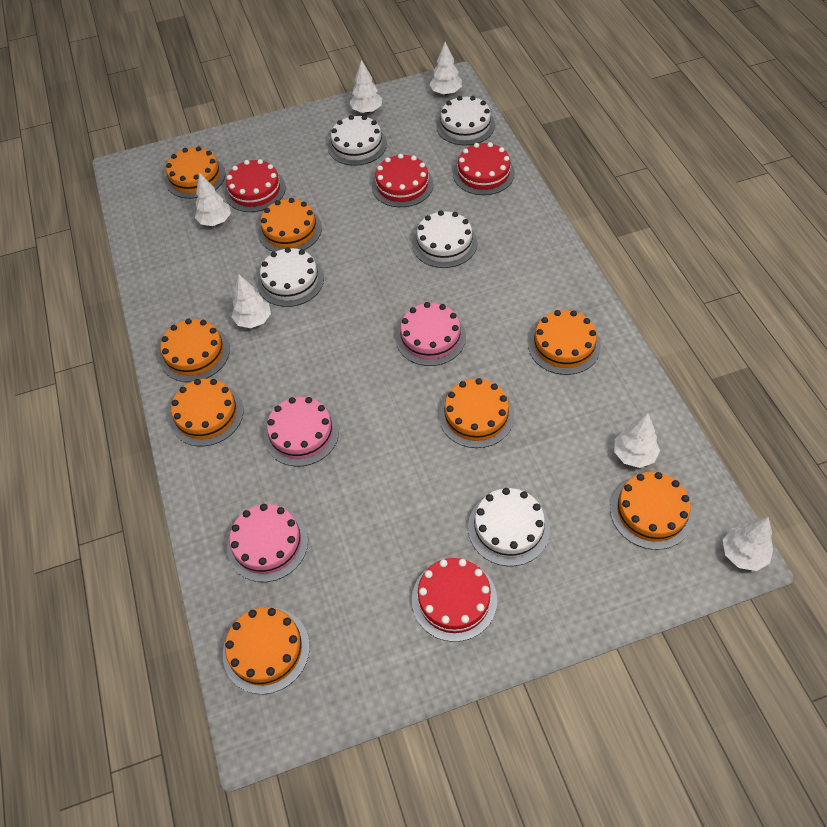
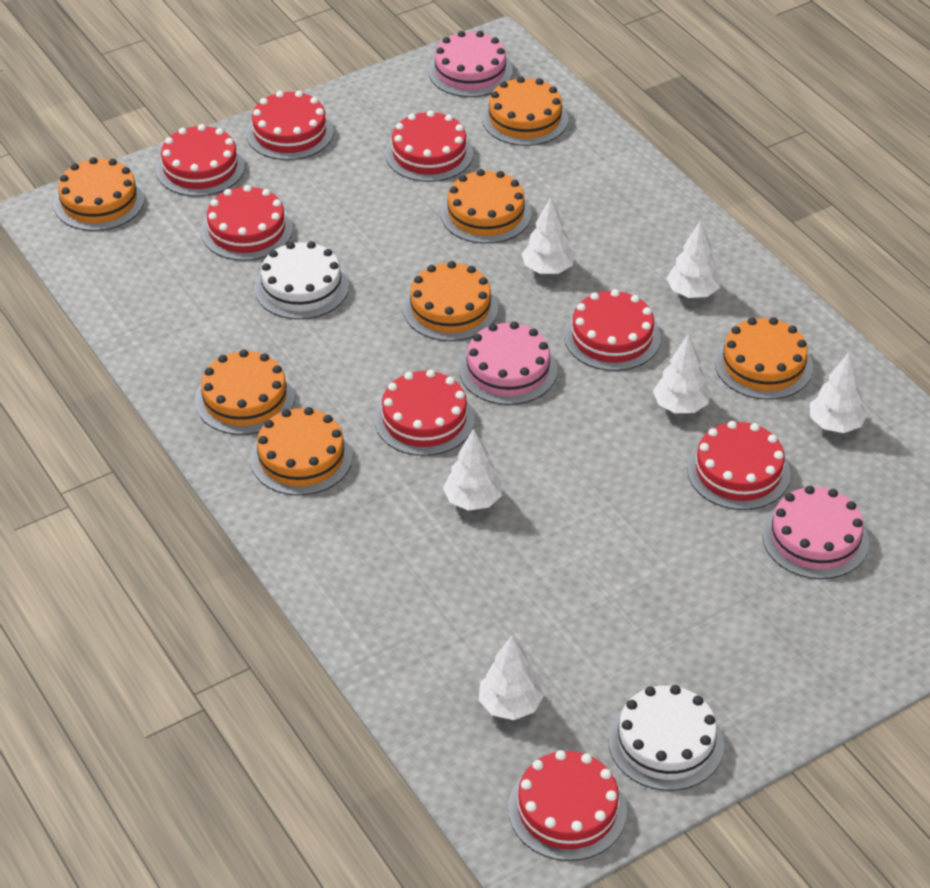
orange cake: 8 -> 7
red cake: 4 -> 8
white cake: 5 -> 2

